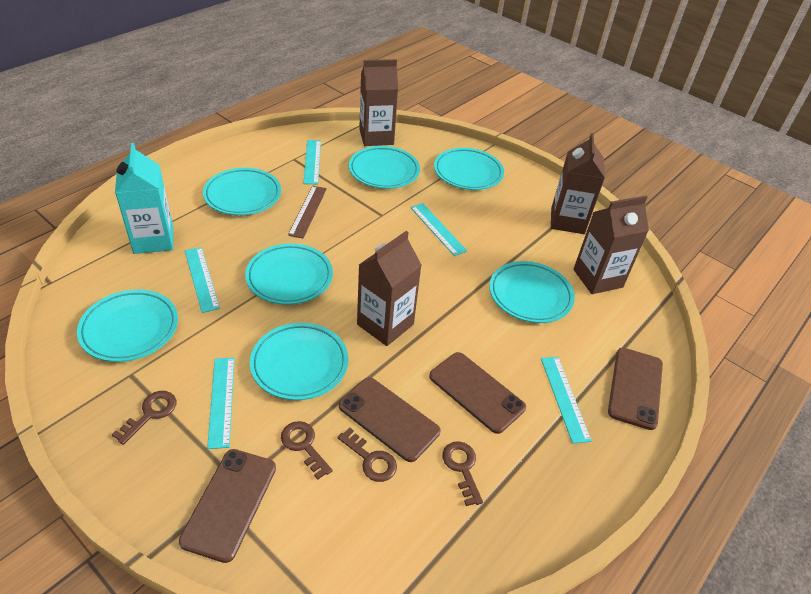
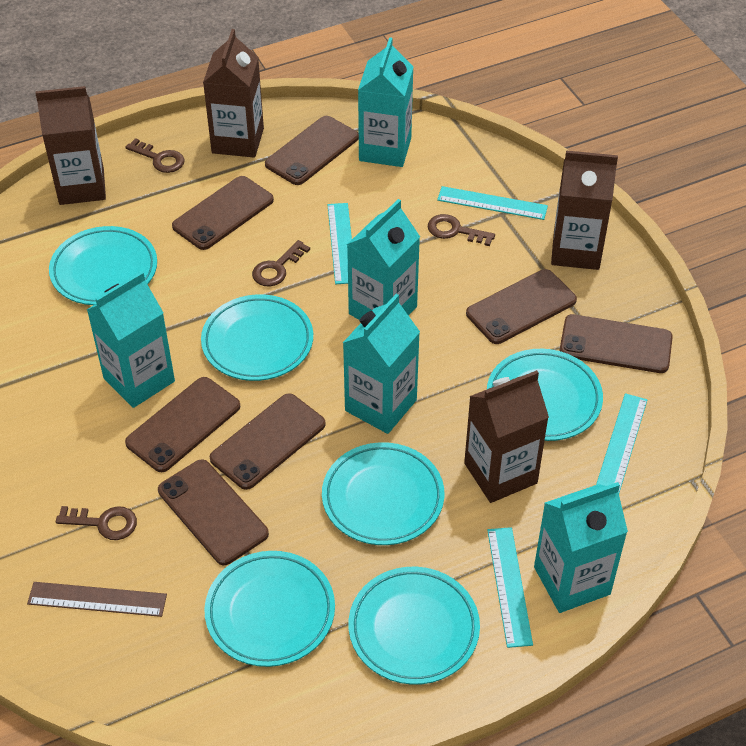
brown phone: 4 -> 7
turquoise carton: 1 -> 5
turquoise plate: 7 -> 6
turquoise ruler: 5 -> 4

